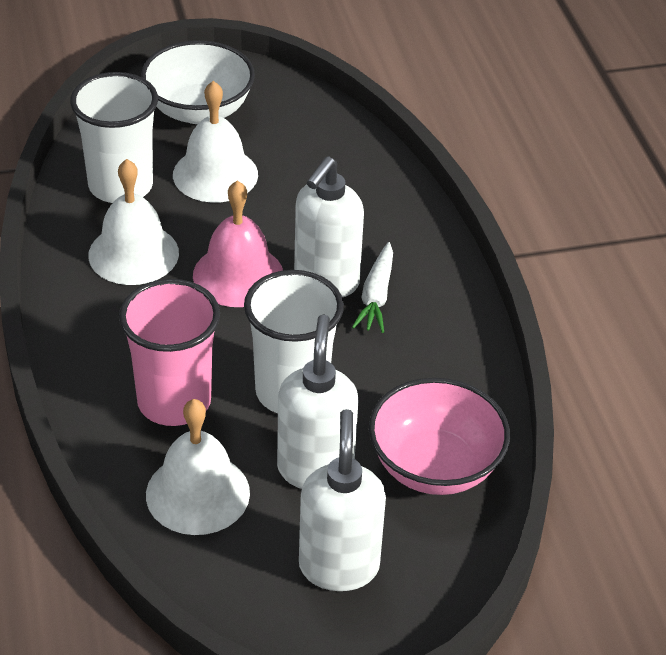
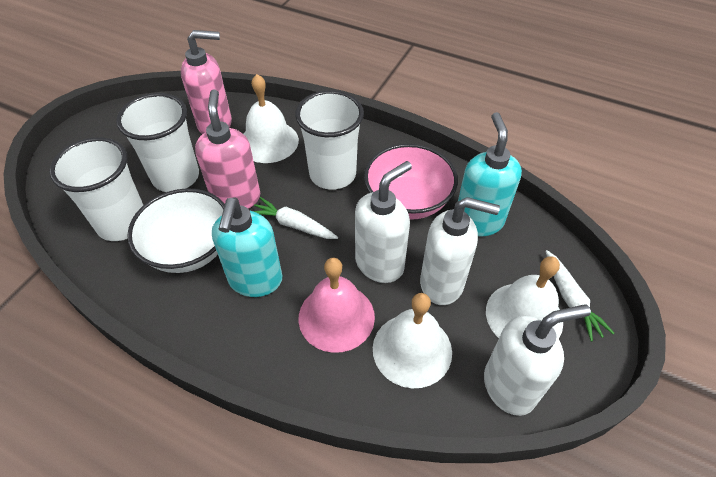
pink cup: 1 -> 0
pink soap dispenser: 0 -> 2
turquoise soap dispenser: 0 -> 2
white carrot: 1 -> 2
white cup: 2 -> 3

